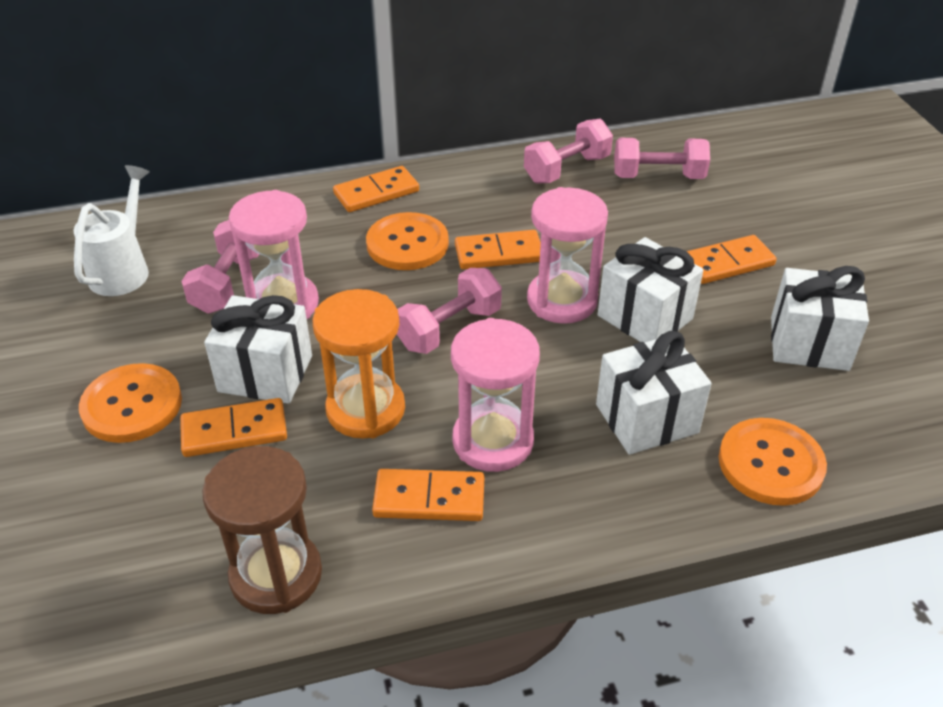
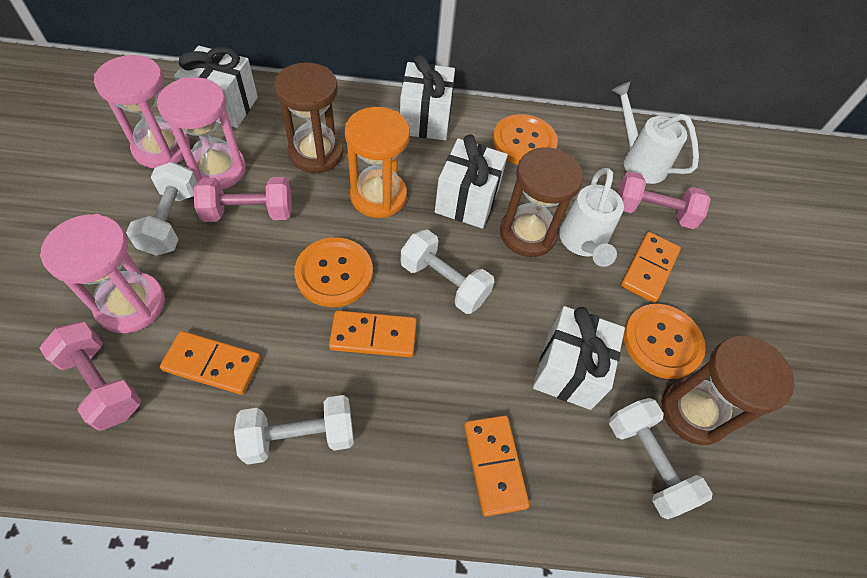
brown hourglass: 1 -> 3
orange domino: 5 -> 4
pink dumbbell: 4 -> 3
white dumbbell: 0 -> 4
white watering can: 1 -> 2

